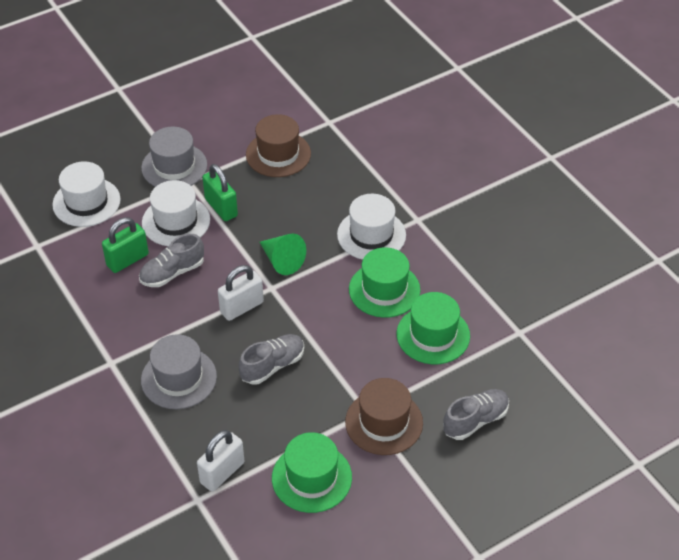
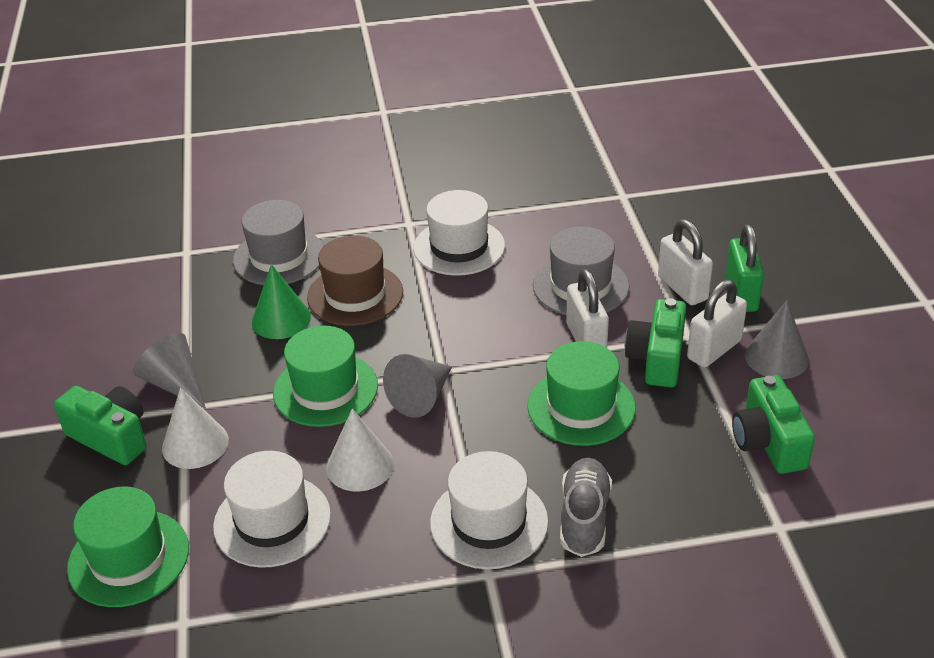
brown hat: 2 -> 1
green camera: 0 -> 3
green padlock: 2 -> 1
grey cone: 0 -> 3
grey shoe: 3 -> 1
white cone: 0 -> 2
white padlock: 2 -> 3

